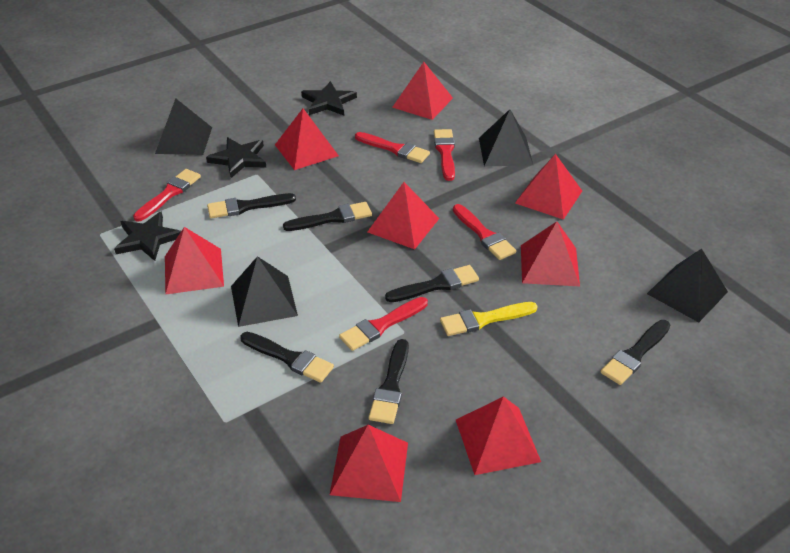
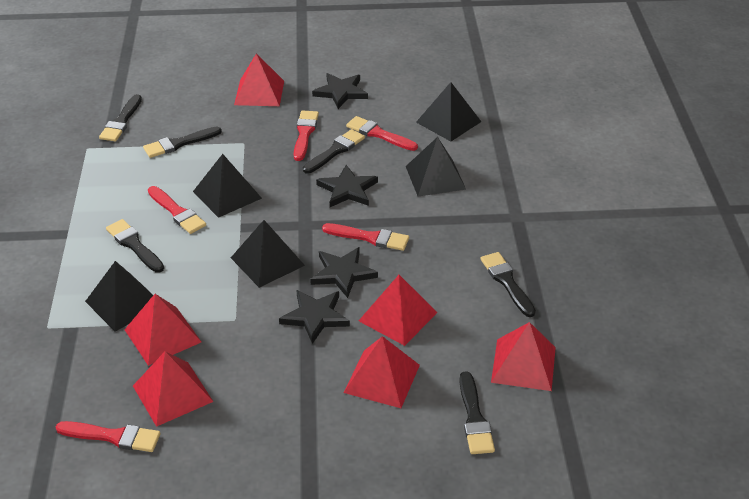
black pyramid: 4 -> 5
black star: 3 -> 4
red pyramid: 8 -> 6
yellow brush: 1 -> 0

